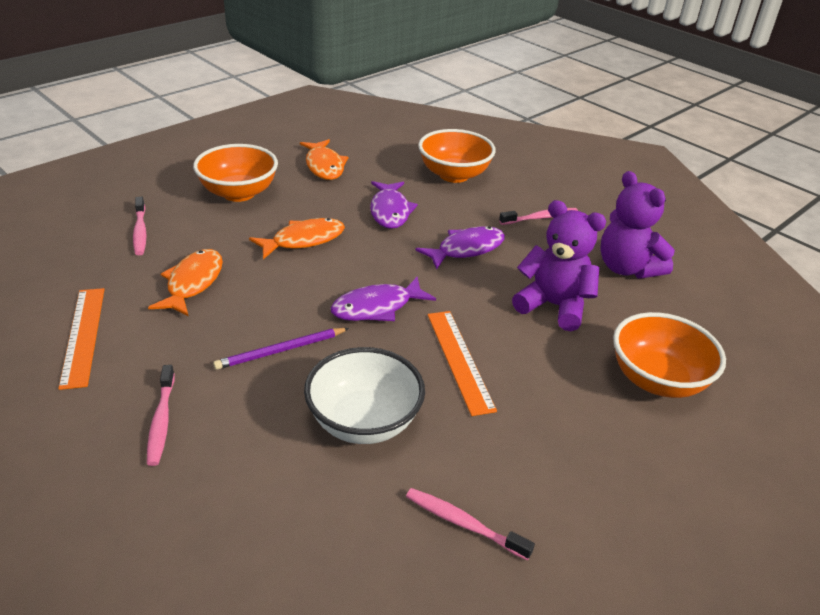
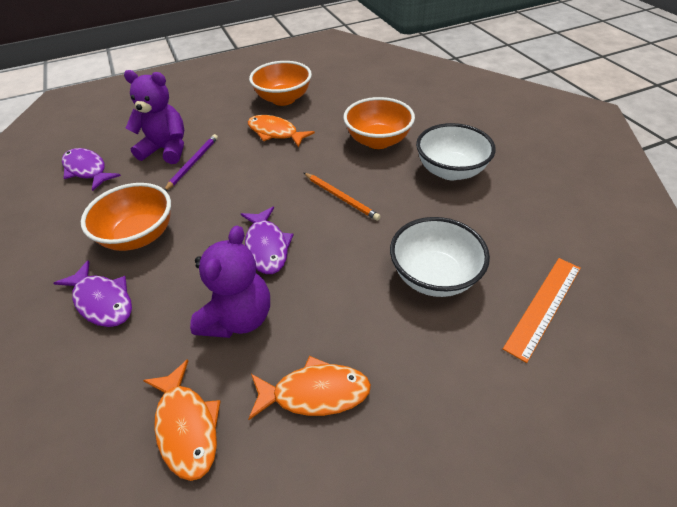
orange pencil: 0 -> 1
orange ruler: 2 -> 1
pink toothbrush: 4 -> 0
white bowl: 1 -> 2

